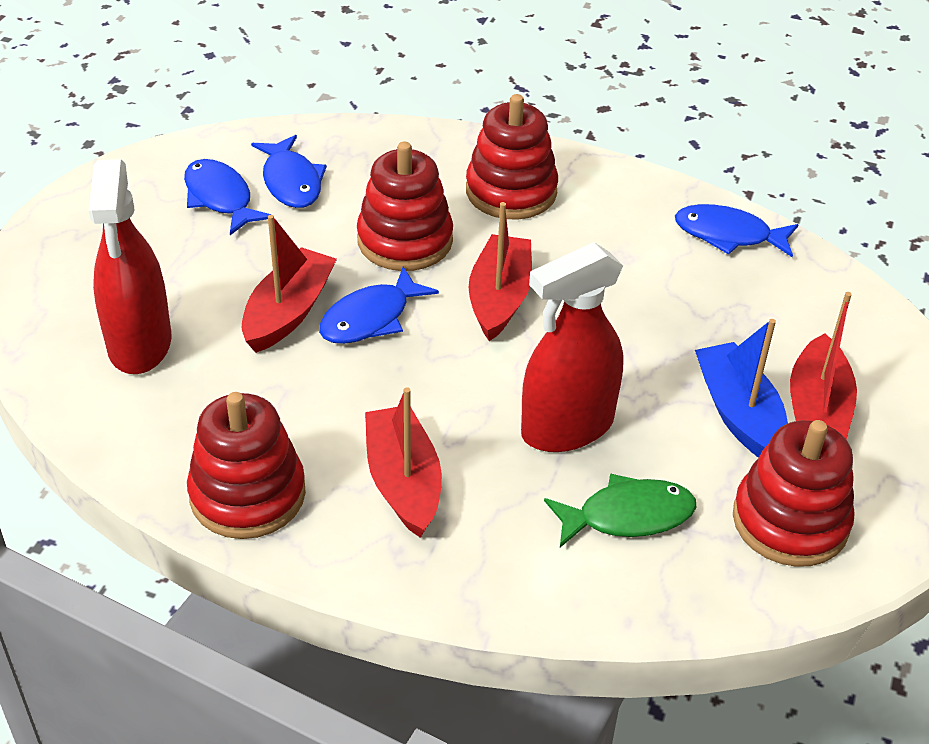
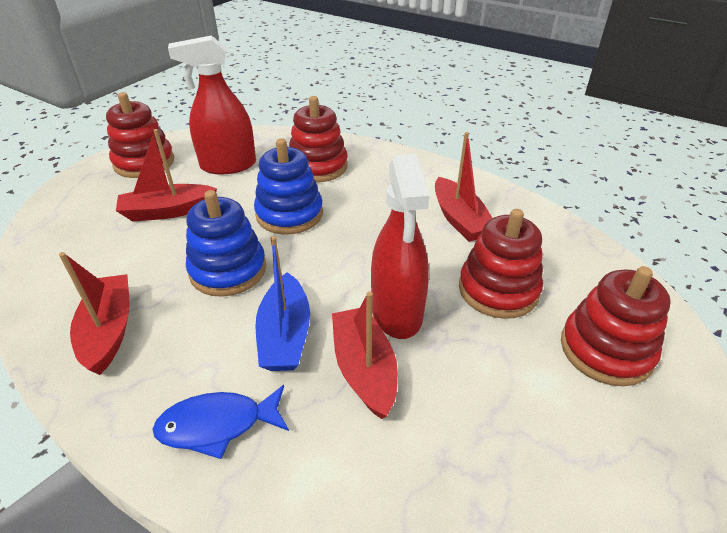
blue fish: 4 -> 1
blue stacking toy: 0 -> 2
green fish: 1 -> 0

